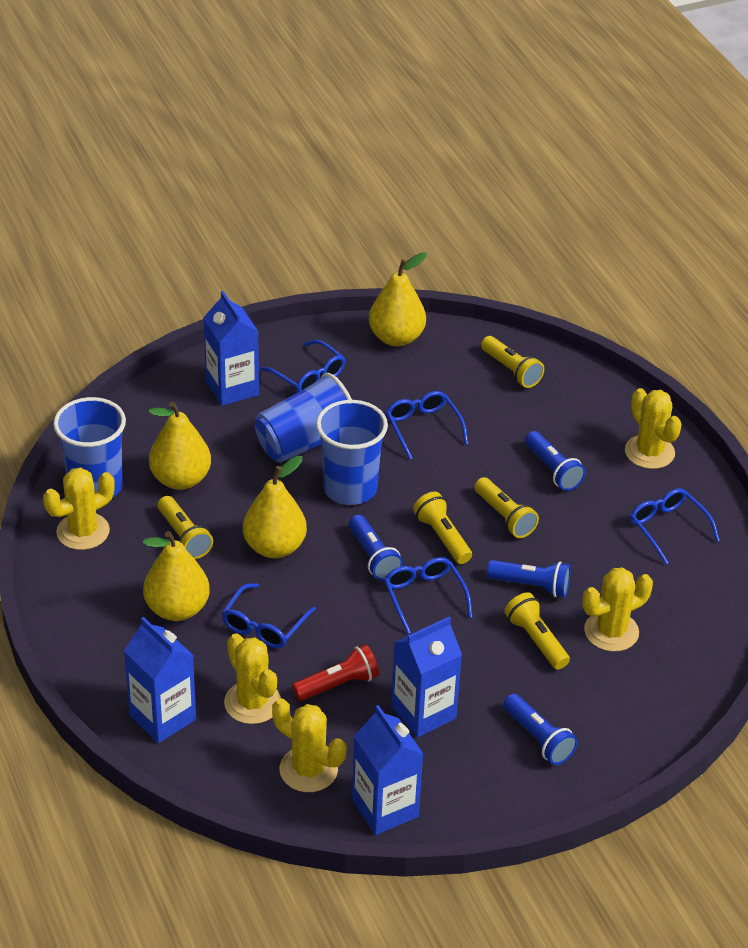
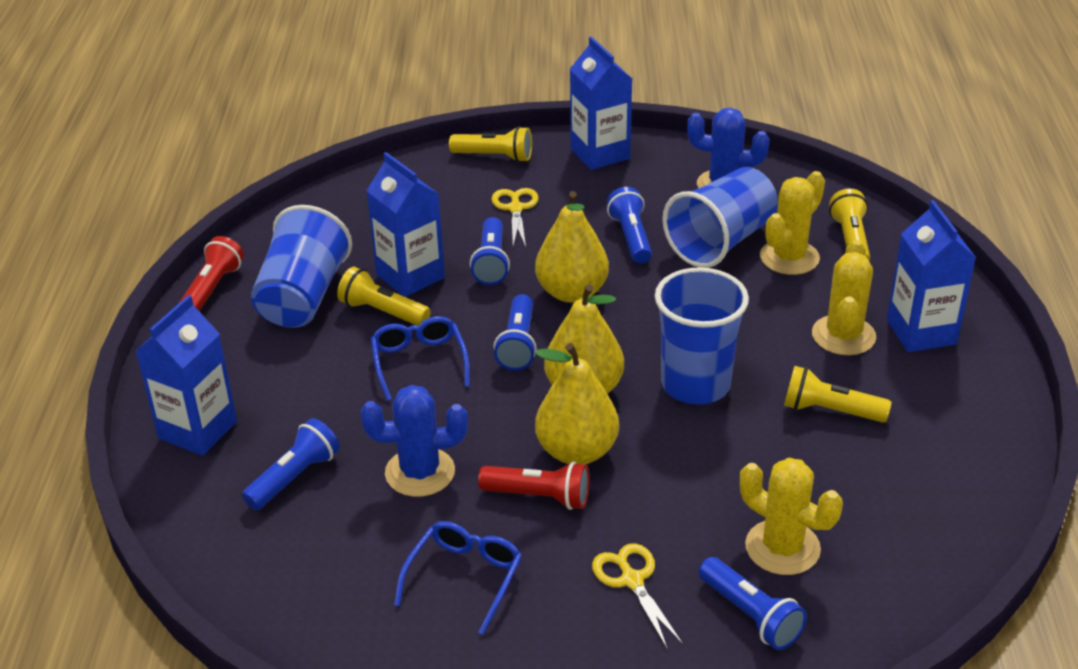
blue cactus: 0 -> 2
blue flashlight: 4 -> 5
blue glasses: 5 -> 2
red flashlight: 1 -> 2
yellow cactus: 5 -> 3
yellow flashlight: 5 -> 4
yellow pear: 4 -> 3
yellow scissors: 0 -> 2

